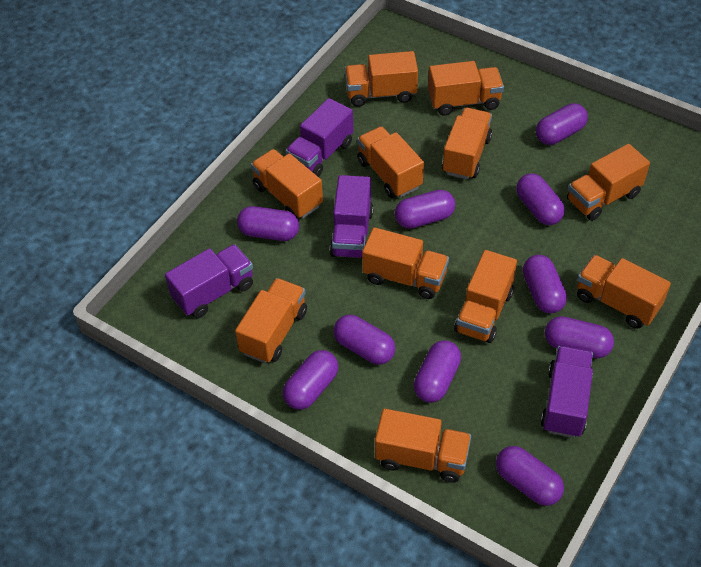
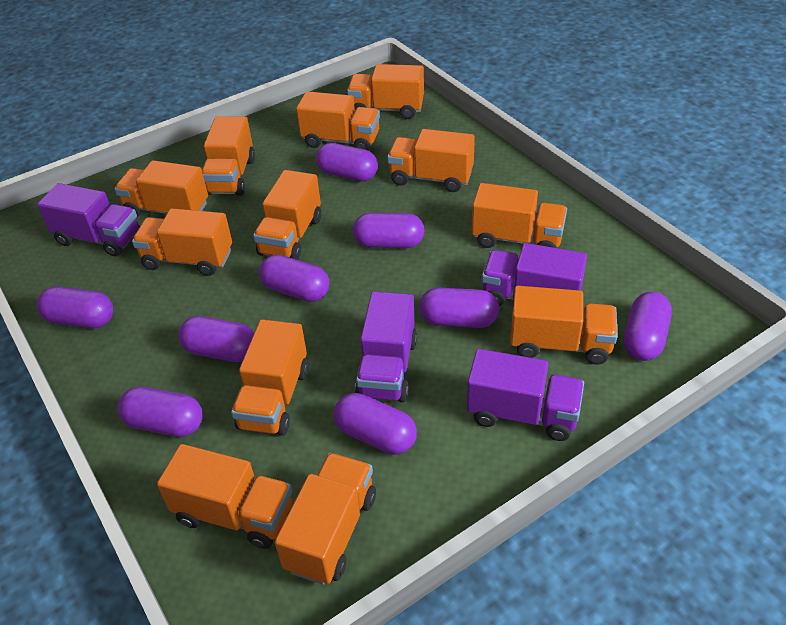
orange truck: 11 -> 12
purple capsule: 10 -> 9

